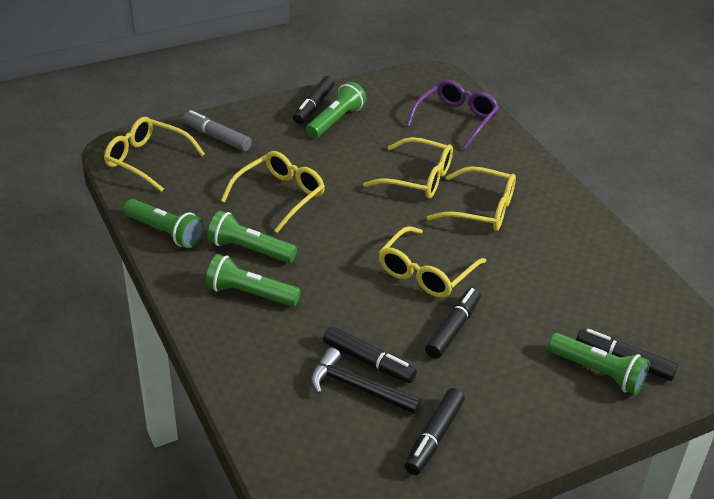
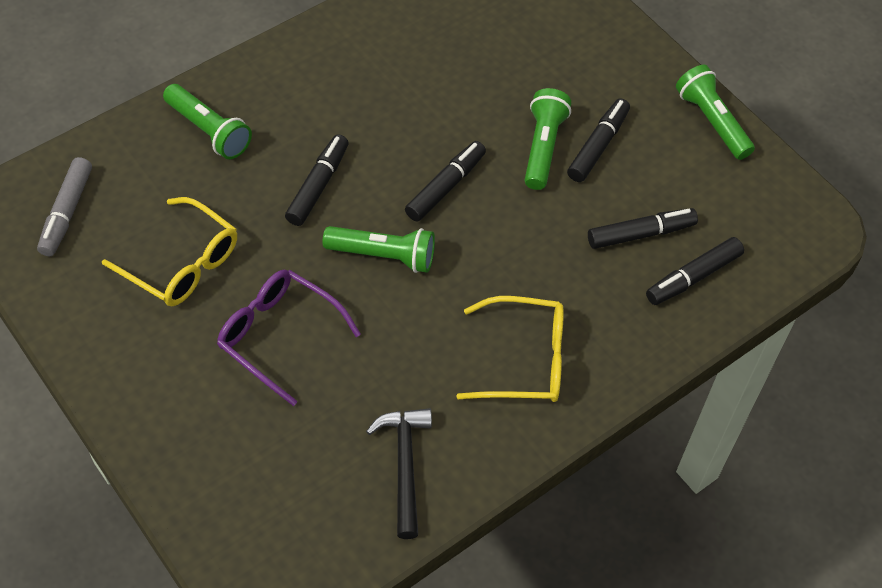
green flashlight: 5 -> 4
yellow glasses: 5 -> 2

